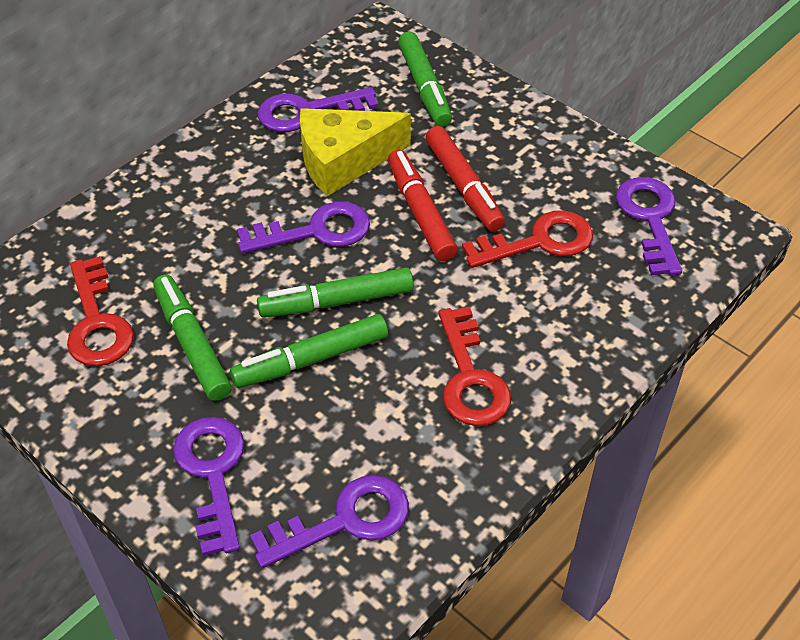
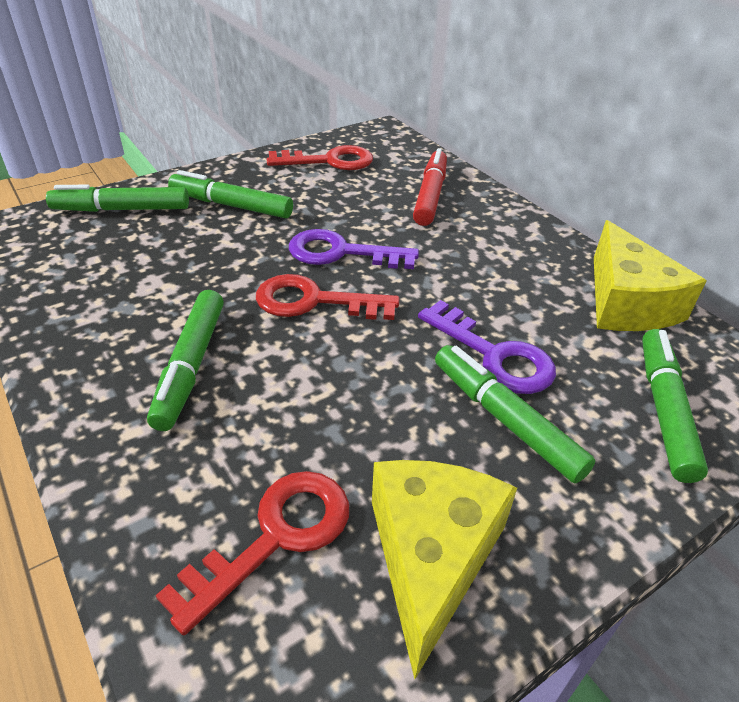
green marker: 4 -> 5
purple key: 5 -> 2
red marker: 2 -> 1
yellow cheese: 1 -> 2

